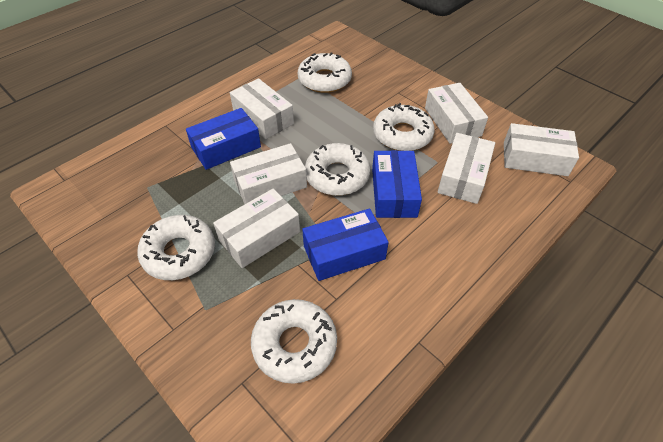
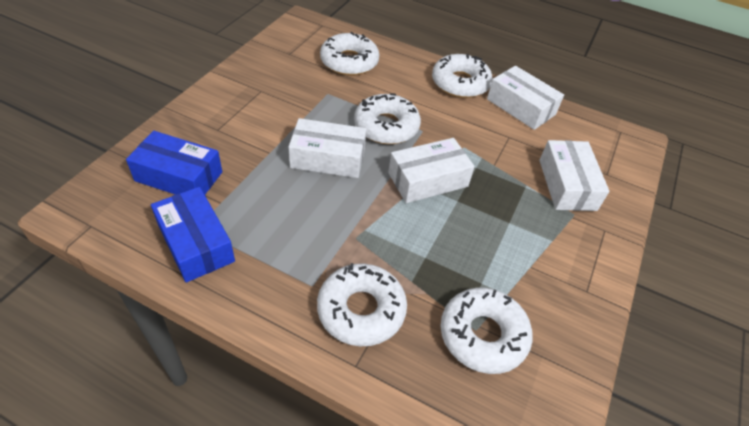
blue box: 3 -> 2
white box: 6 -> 4

